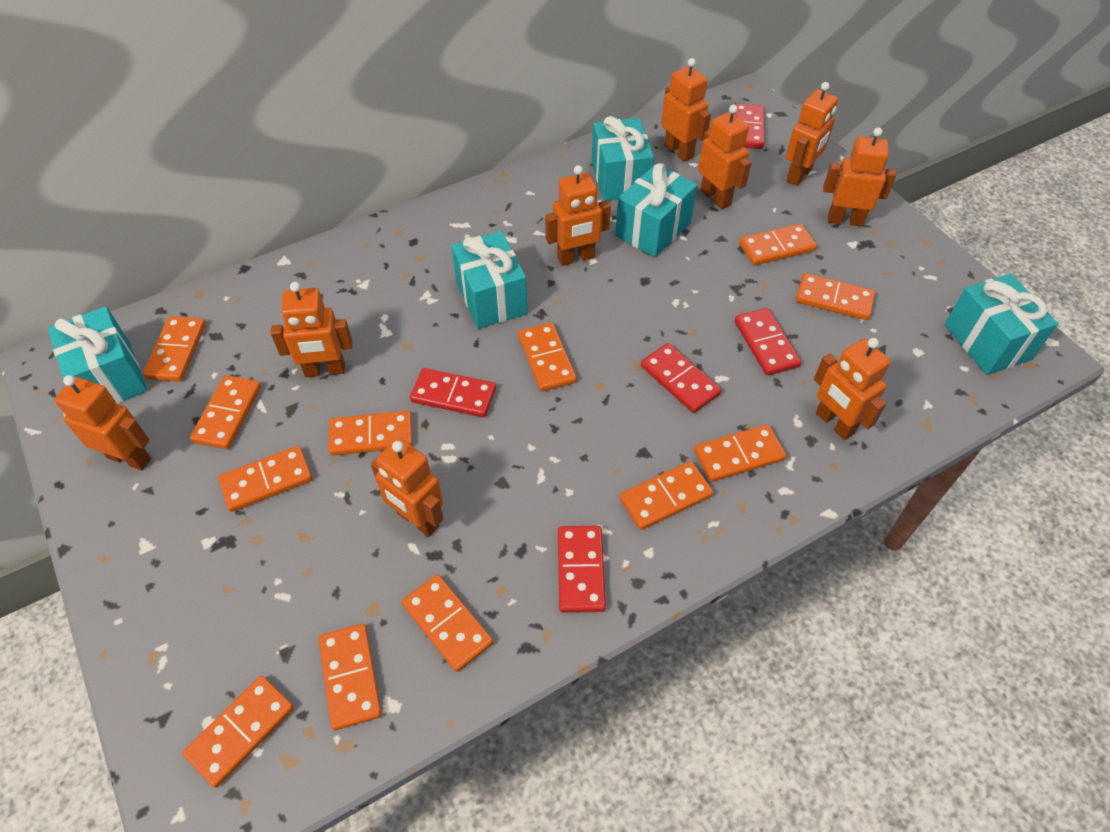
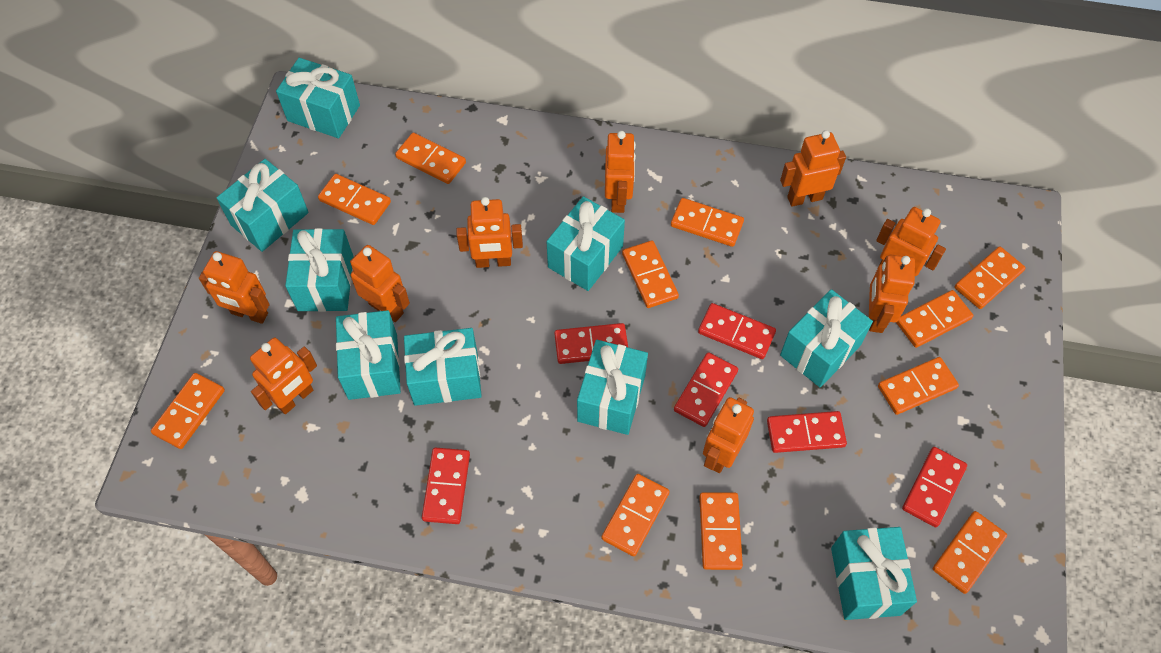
orange domino: 12 -> 11
red domino: 5 -> 6
turquoise gift: 5 -> 9

